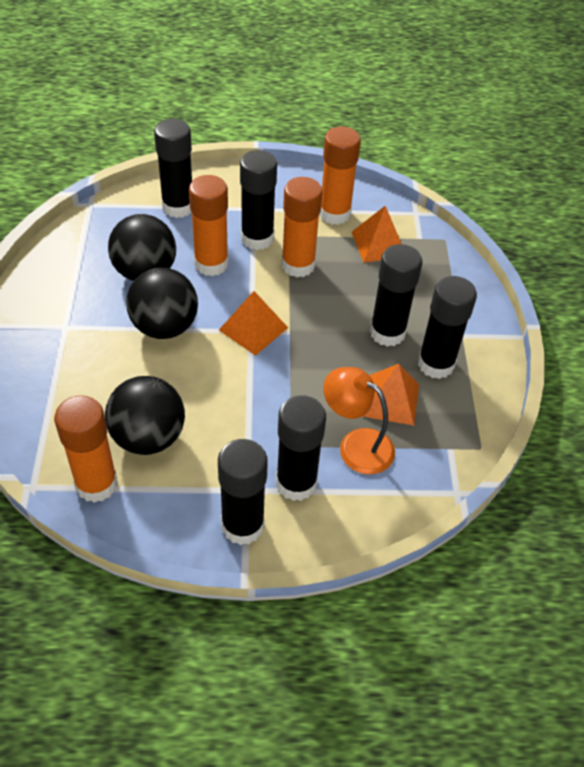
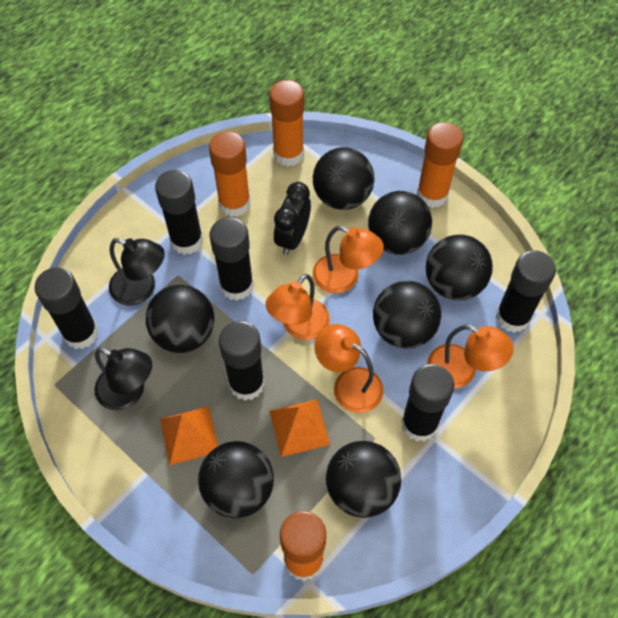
black ball: 3 -> 7
black clock: 0 -> 1
black lamp: 0 -> 2
orange lamp: 1 -> 4
orange pyramid: 3 -> 2

